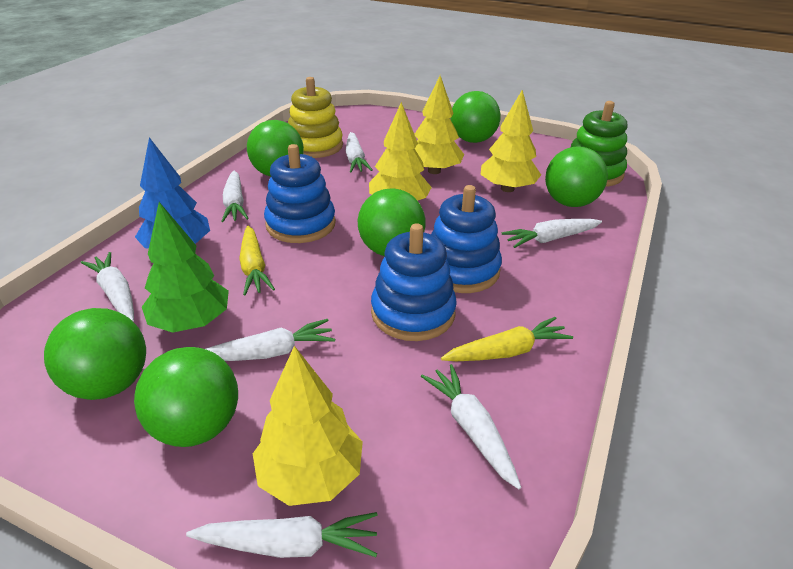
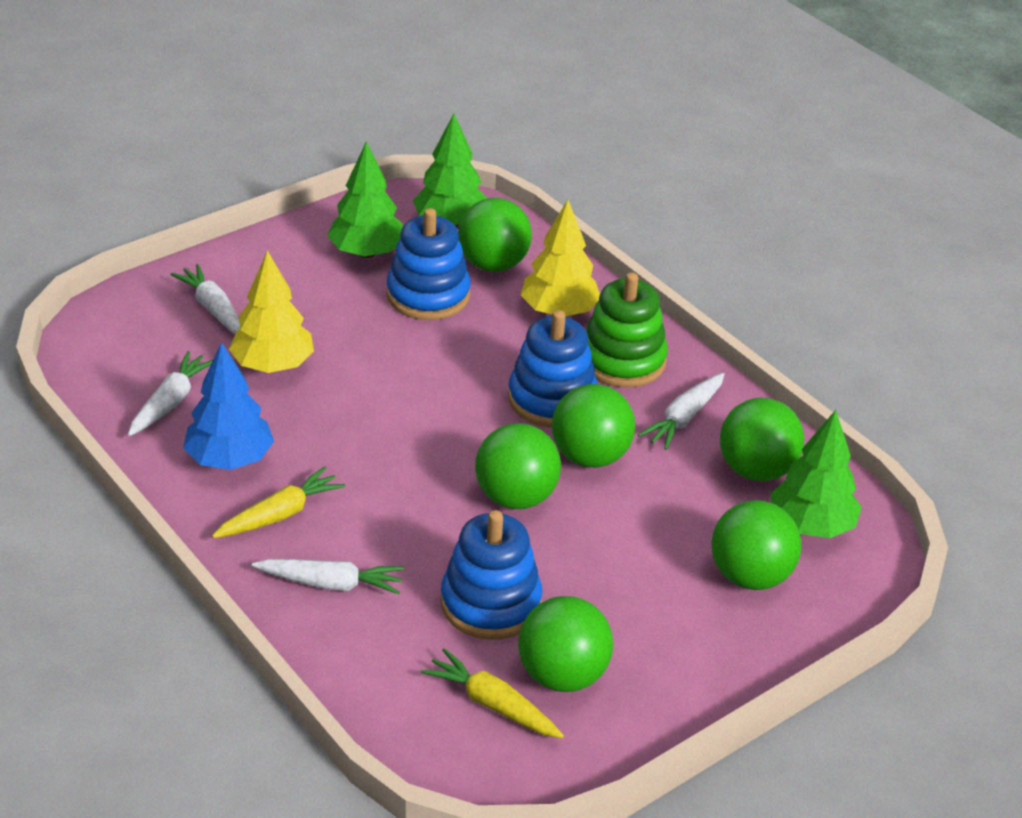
green tree: 1 -> 3
white carrot: 7 -> 4
yellow stacking toy: 1 -> 0
yellow tree: 4 -> 2

